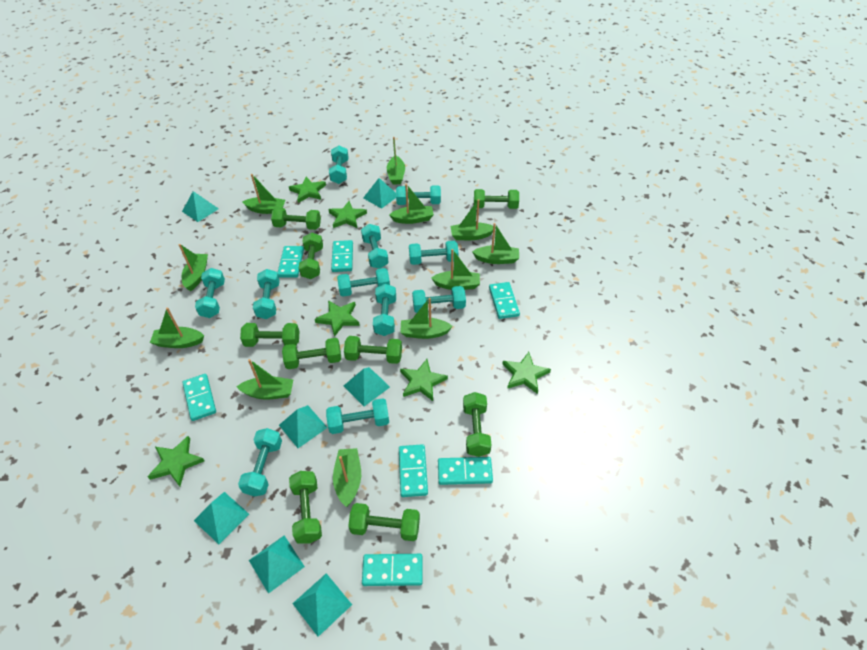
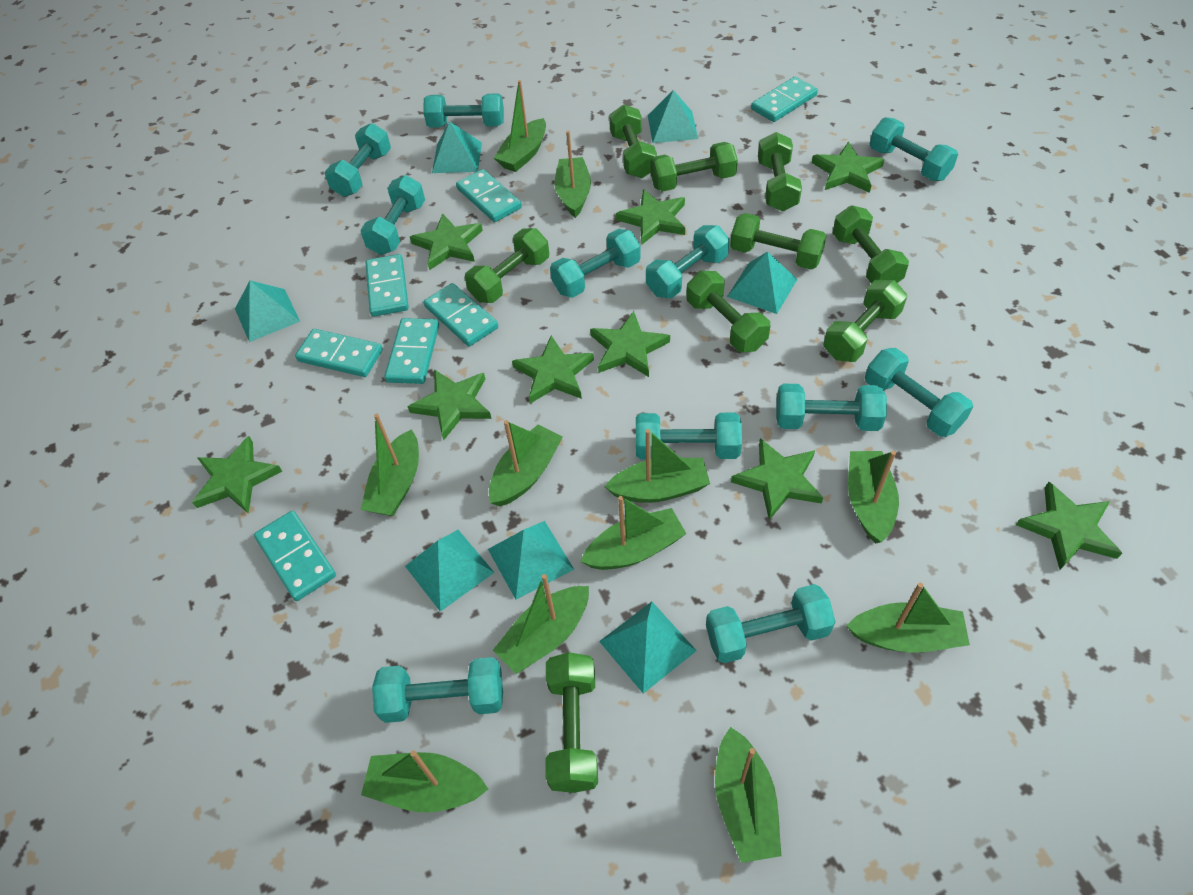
green star: 6 -> 9

